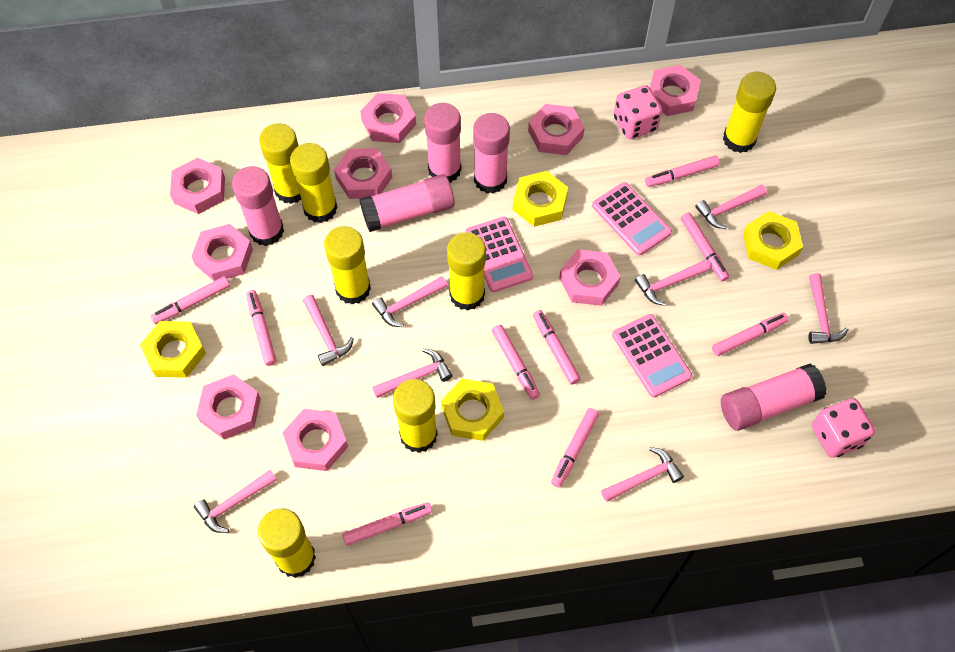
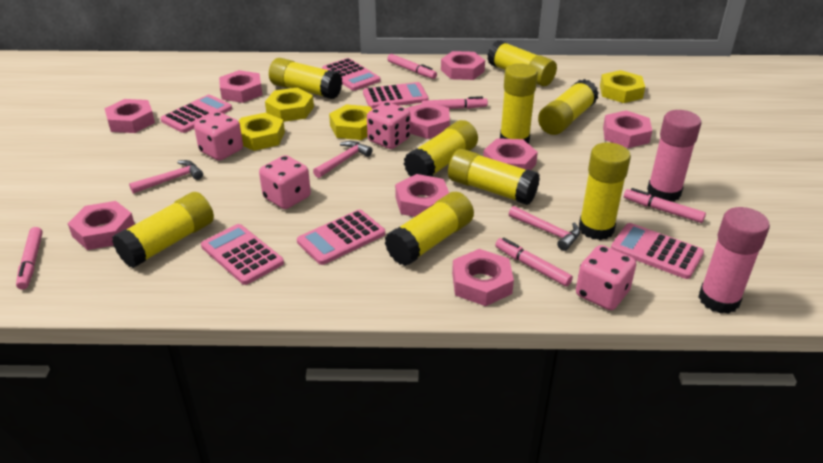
pink calculator: 3 -> 6
pink dice: 2 -> 4
pink glue stick: 5 -> 2
pink hammer: 8 -> 3
pink marker: 9 -> 5
yellow glue stick: 7 -> 9

